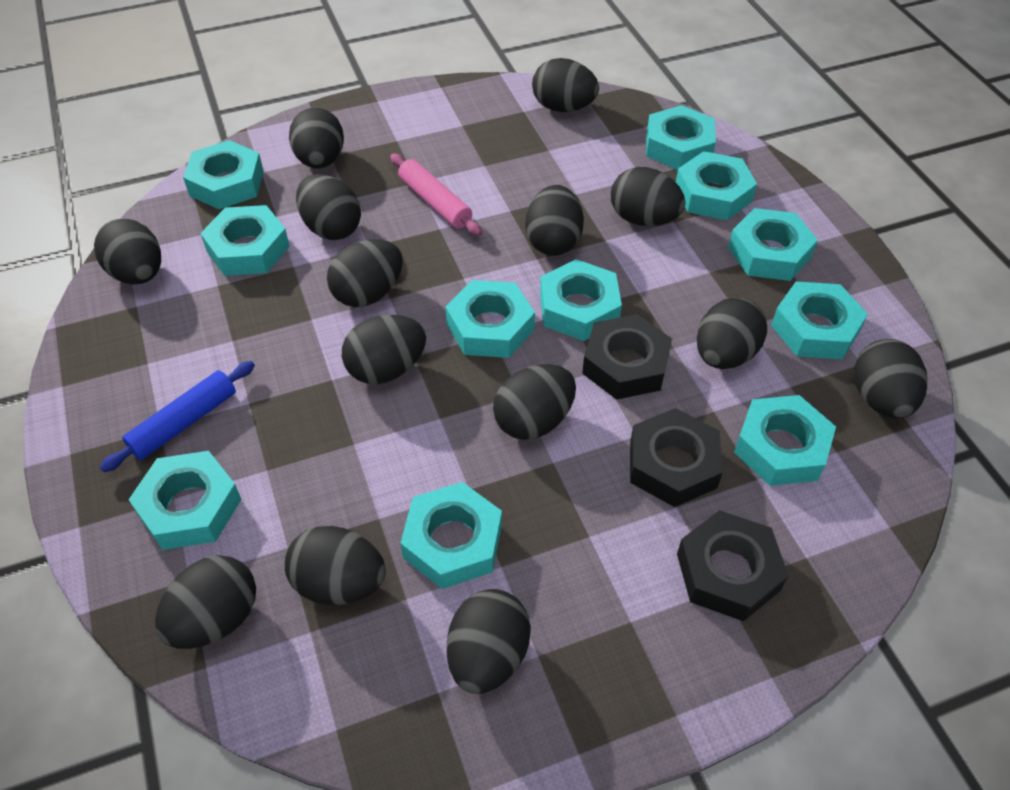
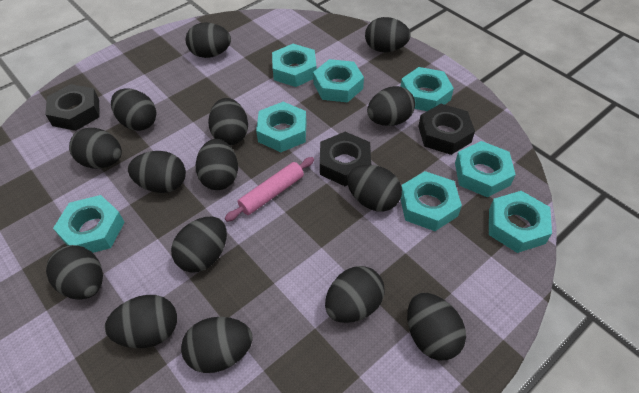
black egg: 14 -> 15
blue rolling pin: 1 -> 0
turquoise nut: 11 -> 8

